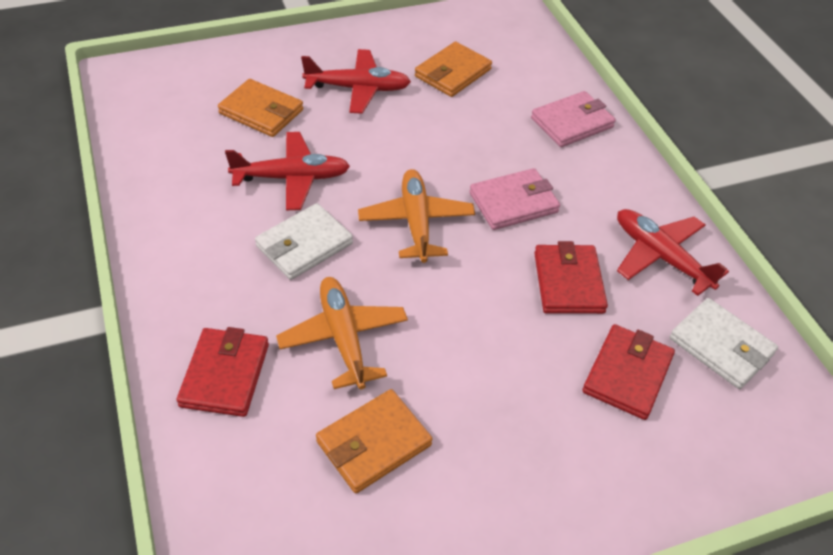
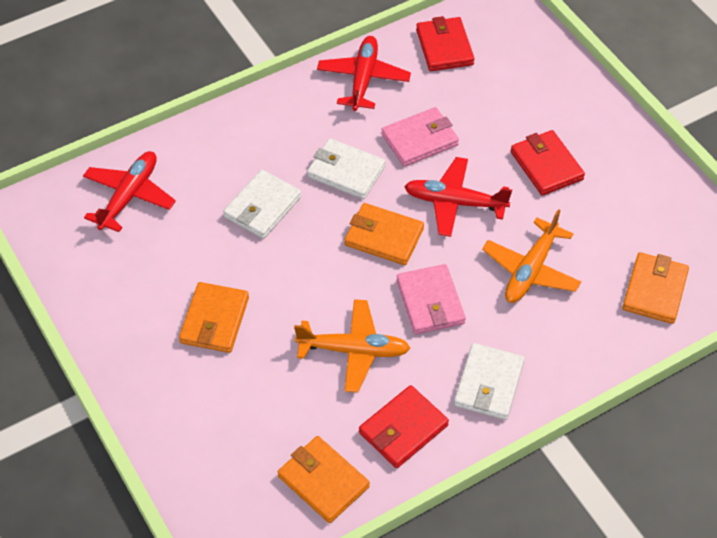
orange wallet: 3 -> 4
white wallet: 2 -> 3

